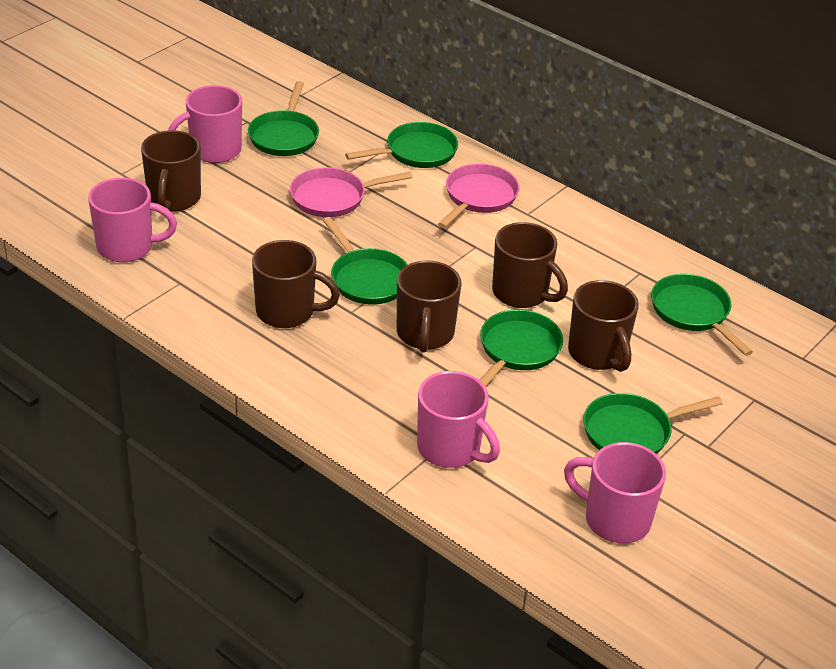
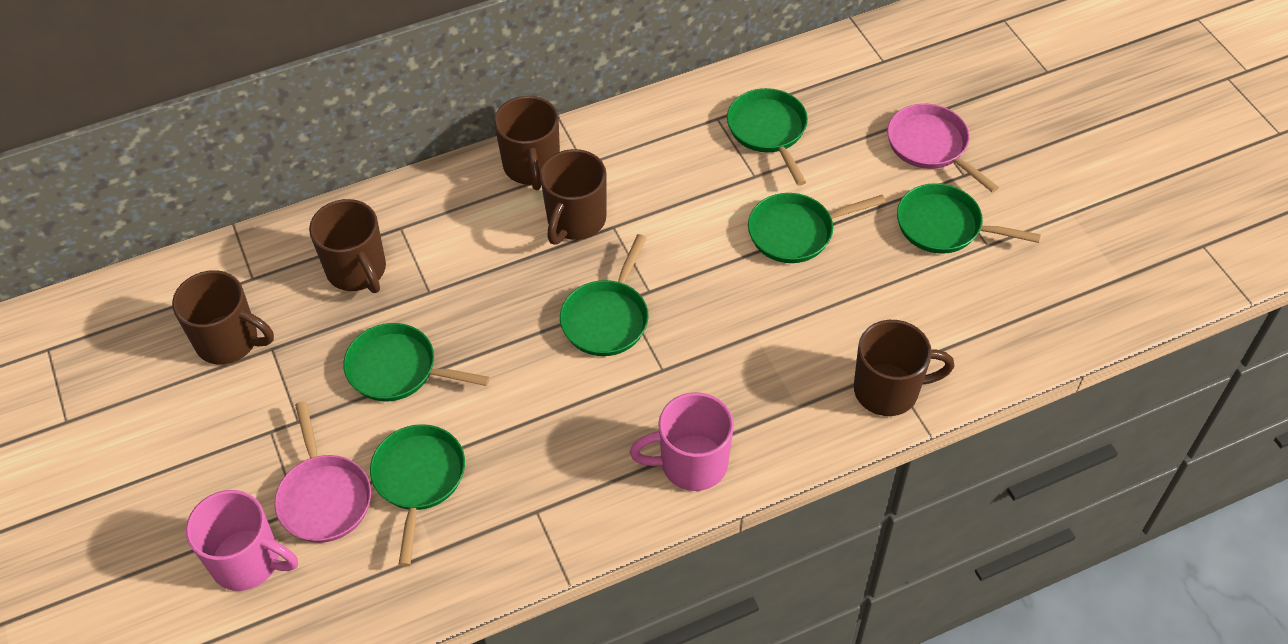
pink mug: 4 -> 2

